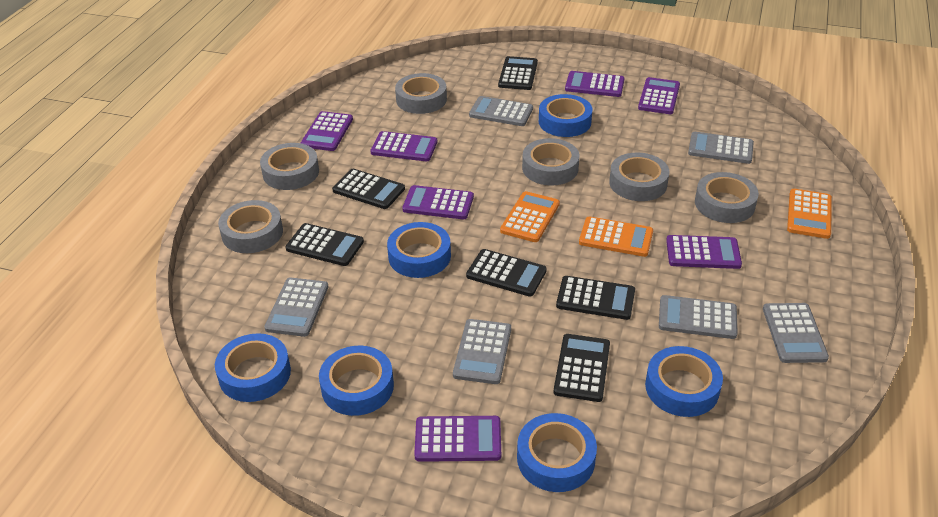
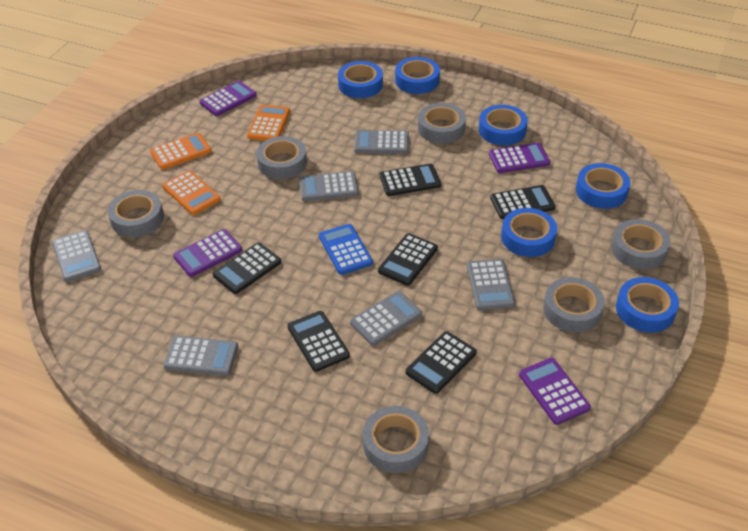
blue calculator: 0 -> 1
purple calculator: 7 -> 4

